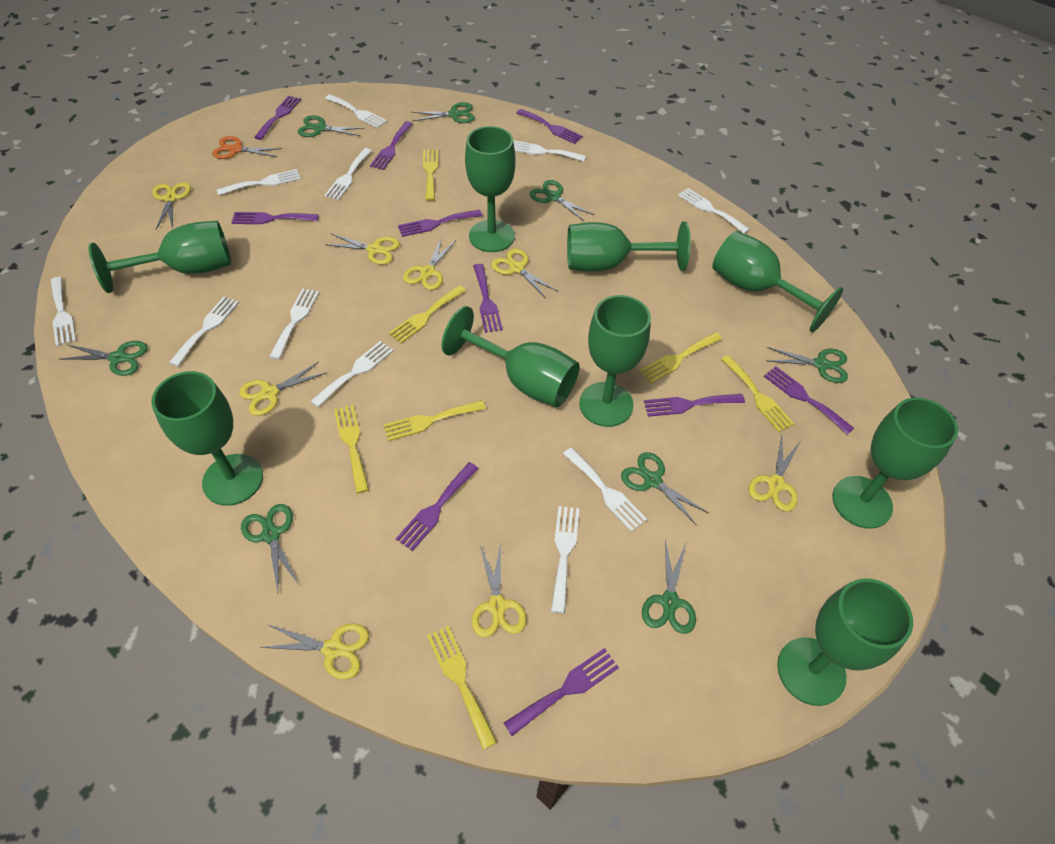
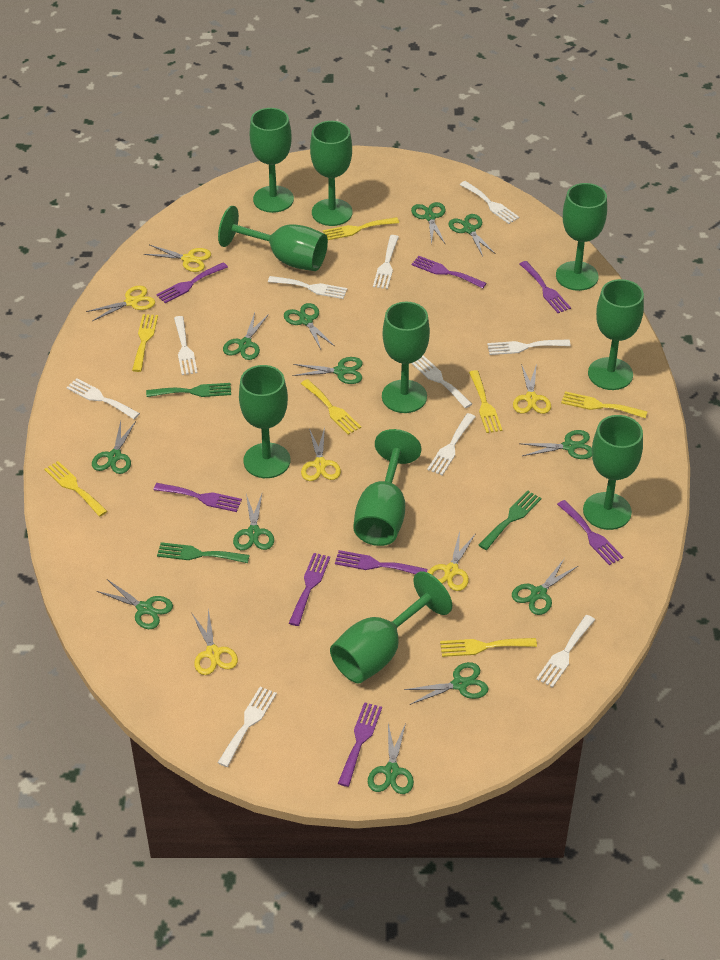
green fork: 0 -> 3
green goblet: 9 -> 10
green scissors: 8 -> 12
orange scissors: 1 -> 0
purple fork: 10 -> 8
white fork: 11 -> 10
yellow scissors: 8 -> 6

